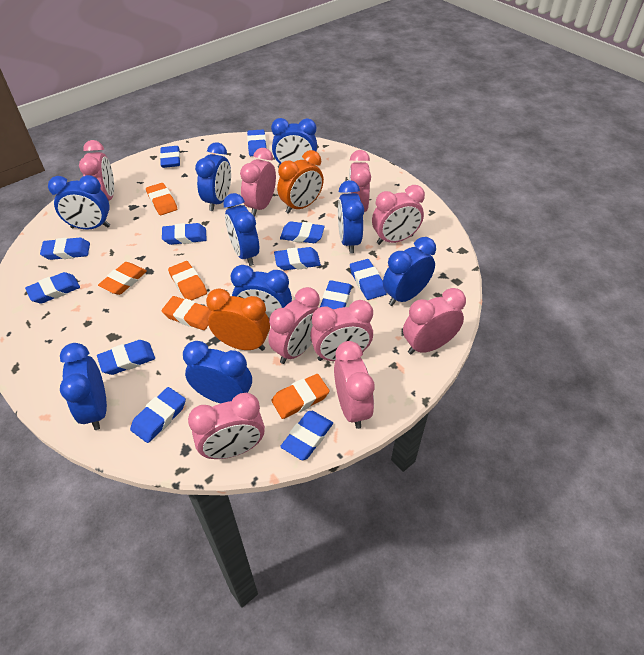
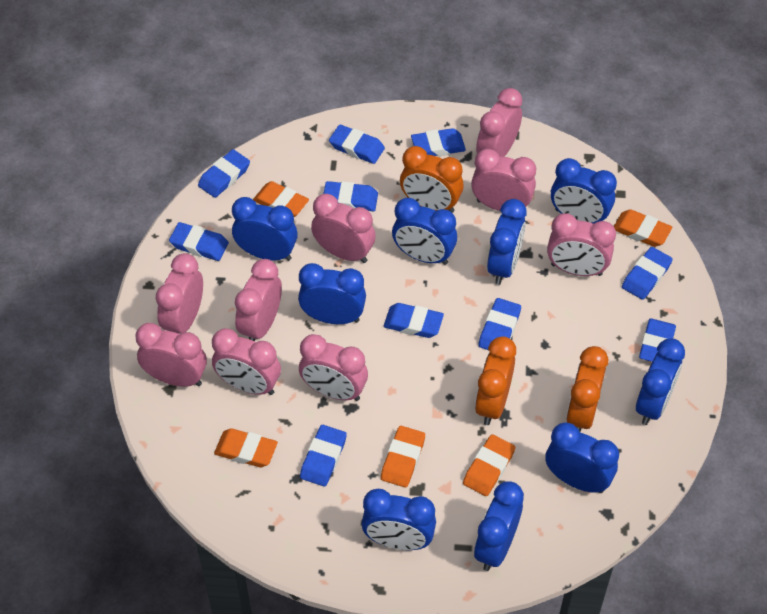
blue eraser: 12 -> 10
orange clock: 2 -> 3

